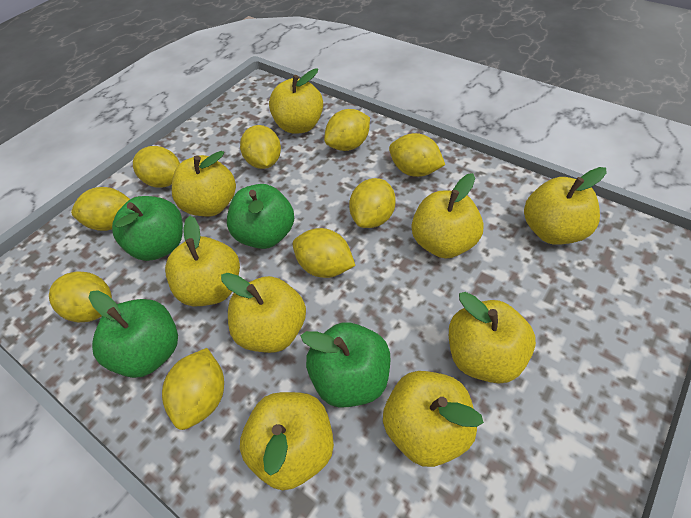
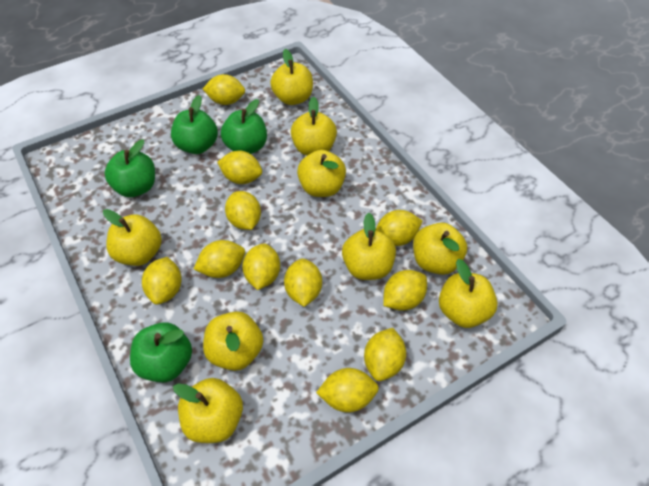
yellow lemon: 9 -> 11

